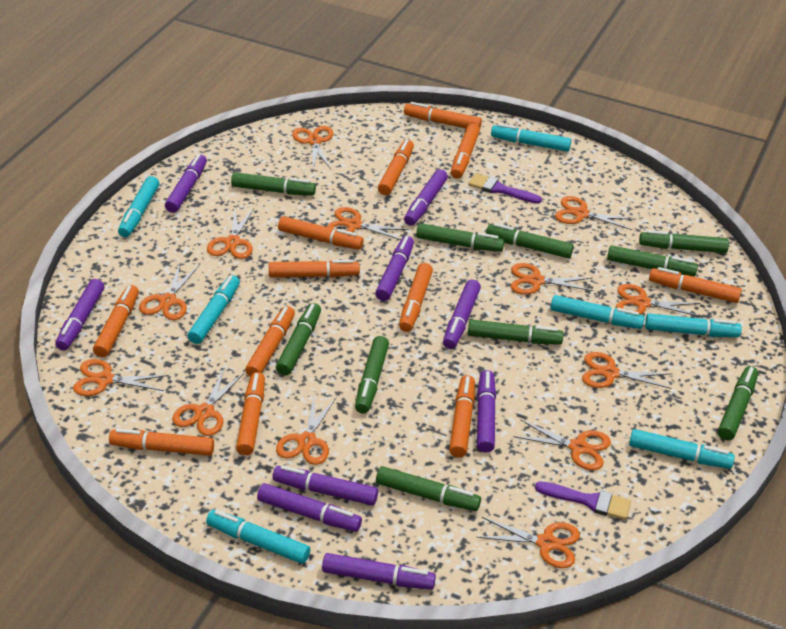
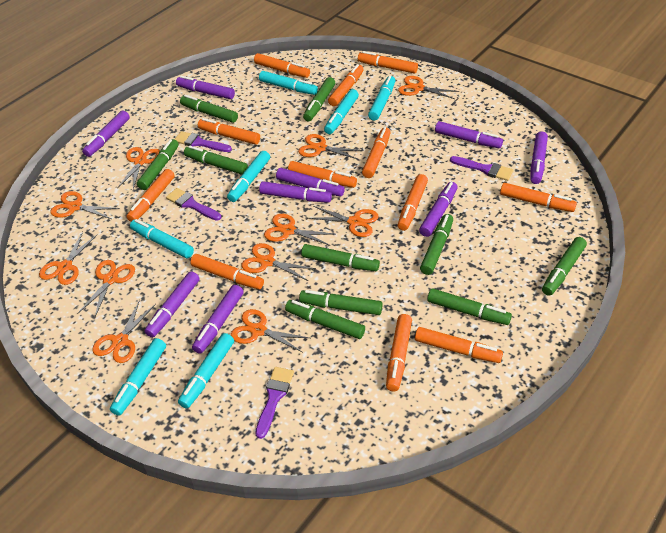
orange scissors: 13 -> 11
purple brush: 2 -> 4

